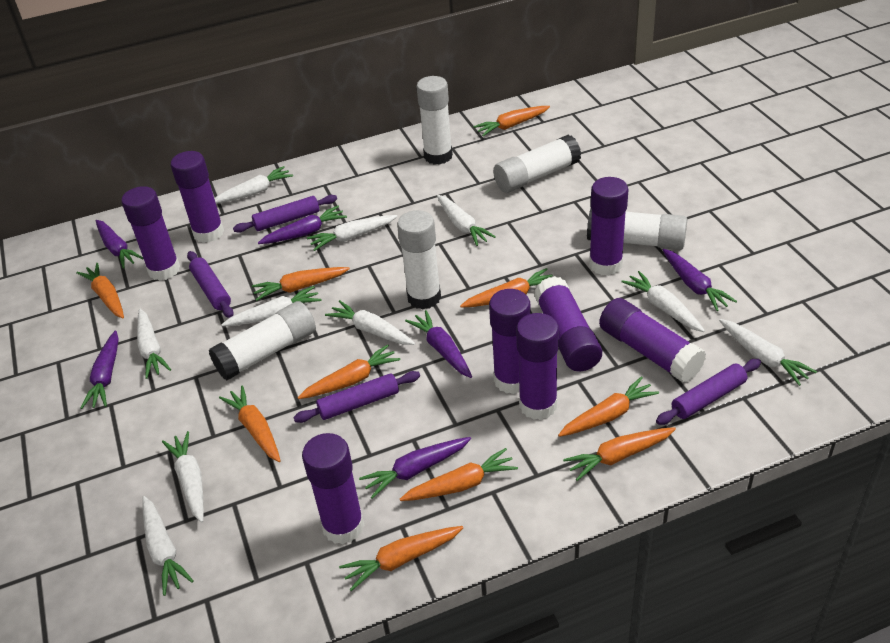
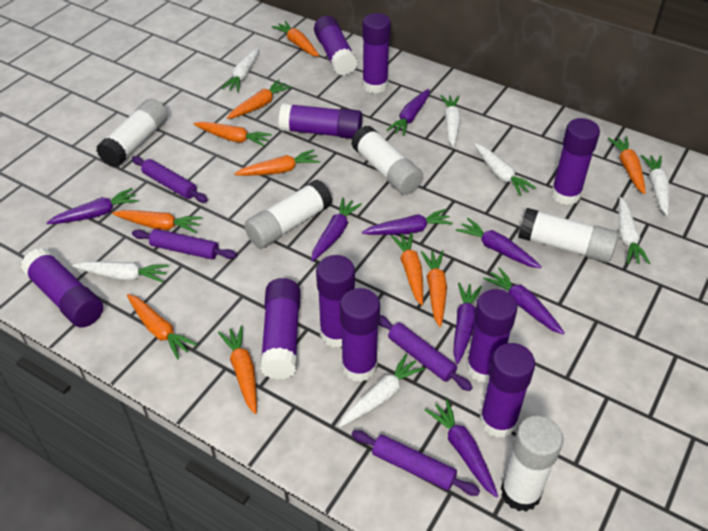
purple carrot: 6 -> 8
purple glue stick: 8 -> 10
white carrot: 10 -> 7

